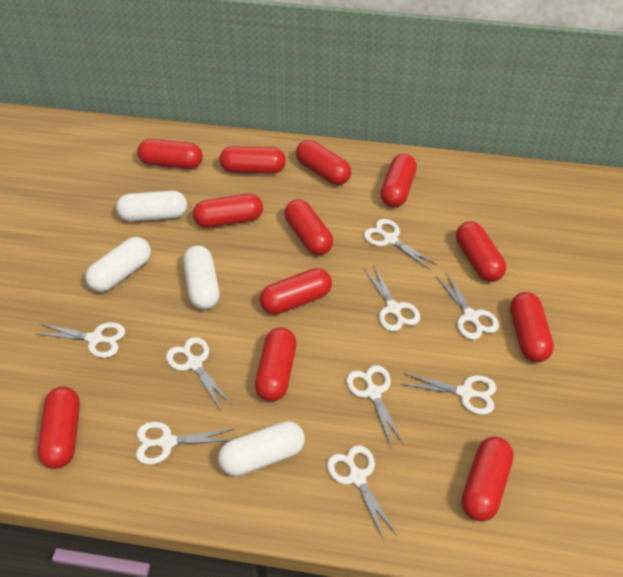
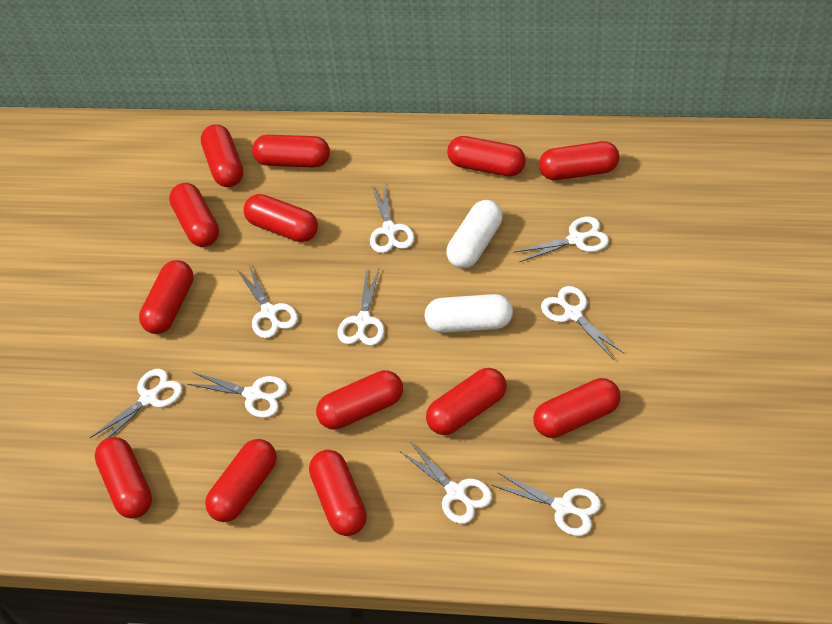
red capsule: 12 -> 13
white capsule: 4 -> 2

